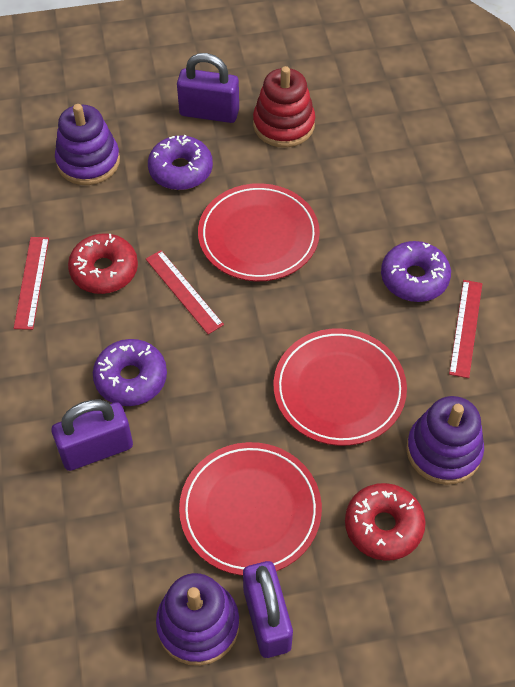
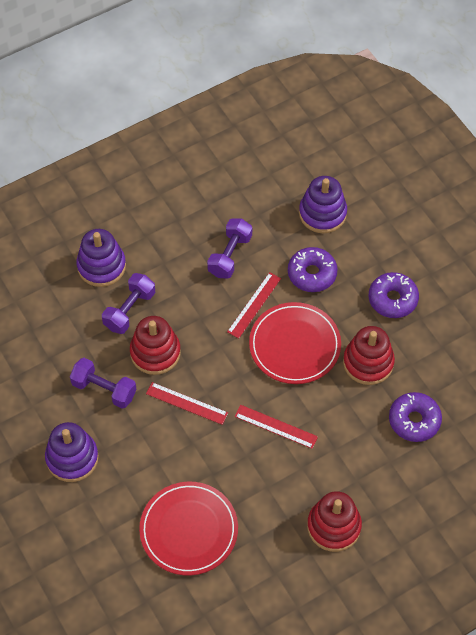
purple dumbbell: 0 -> 3
purple padlock: 3 -> 0
red donut: 2 -> 0
red plate: 3 -> 2
red stacking toy: 1 -> 3

